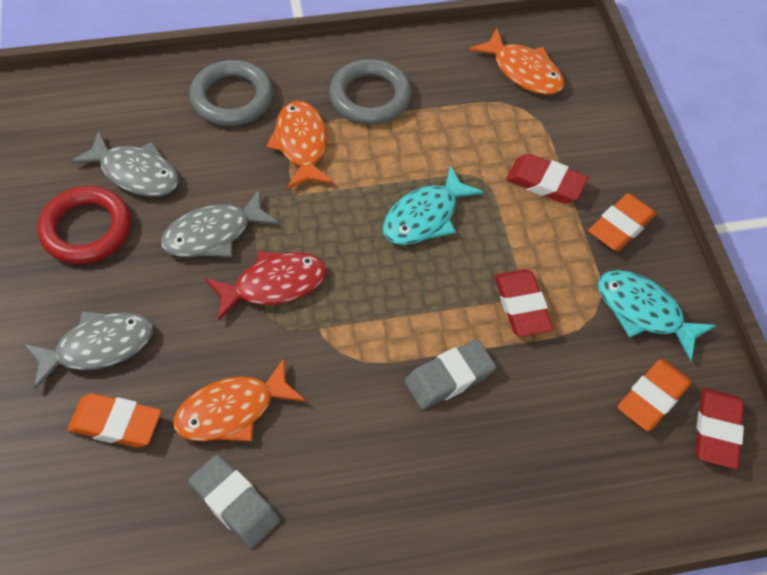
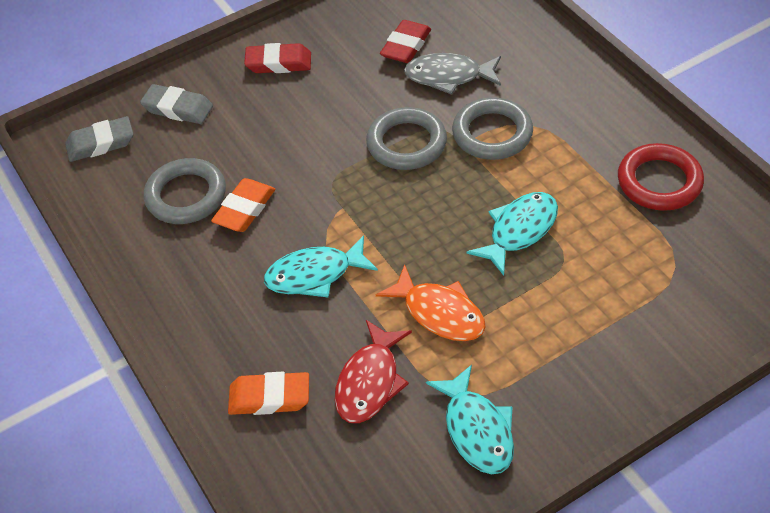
grey fish: 3 -> 1
grey ring: 2 -> 3
orange eraser: 3 -> 2
orange fish: 3 -> 1
red eraser: 3 -> 2
turquoise fish: 2 -> 3

